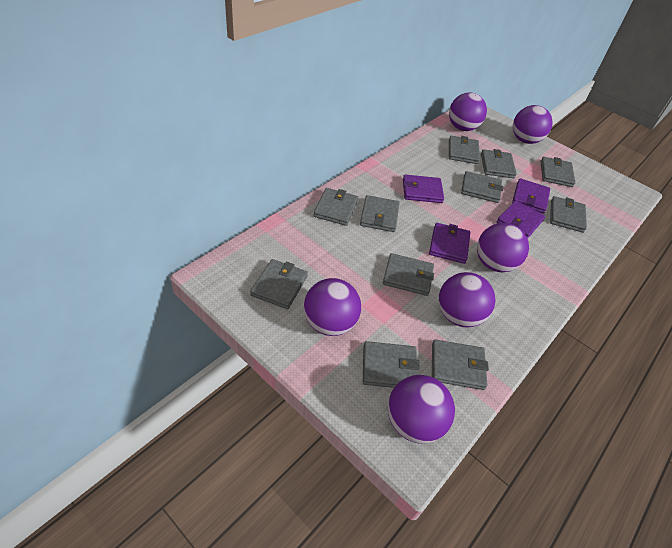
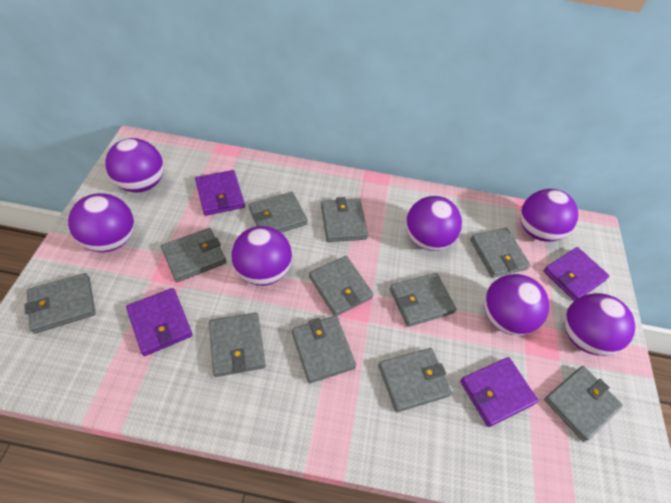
purple ball: 6 -> 7

